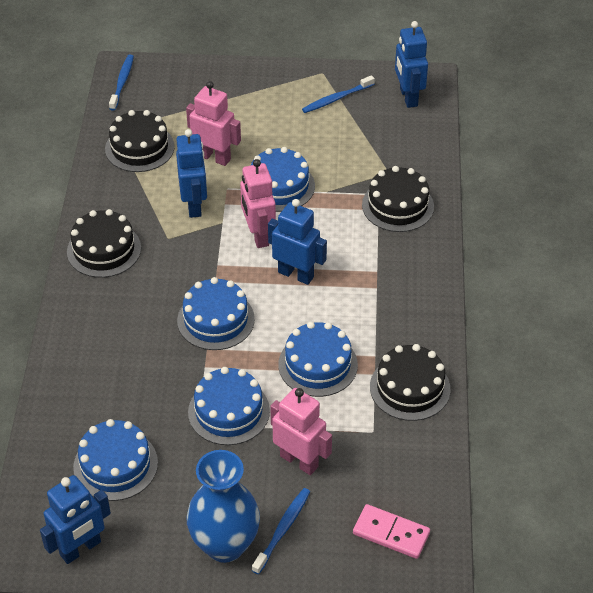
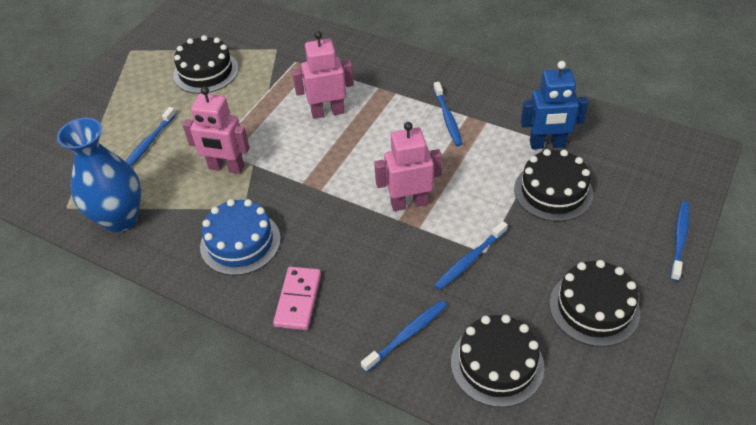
blue cake: 5 -> 1
blue robot: 4 -> 1
blue toothbrush: 3 -> 5

